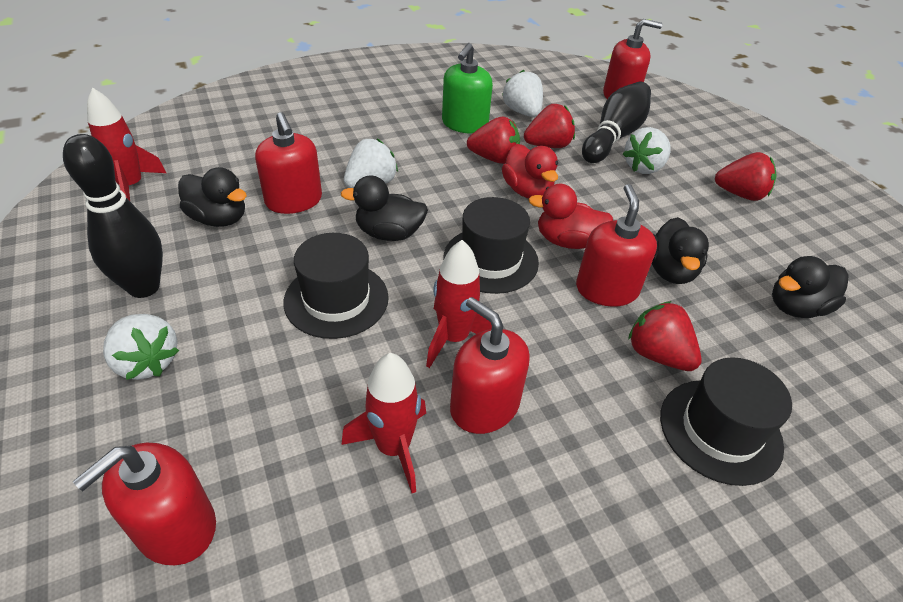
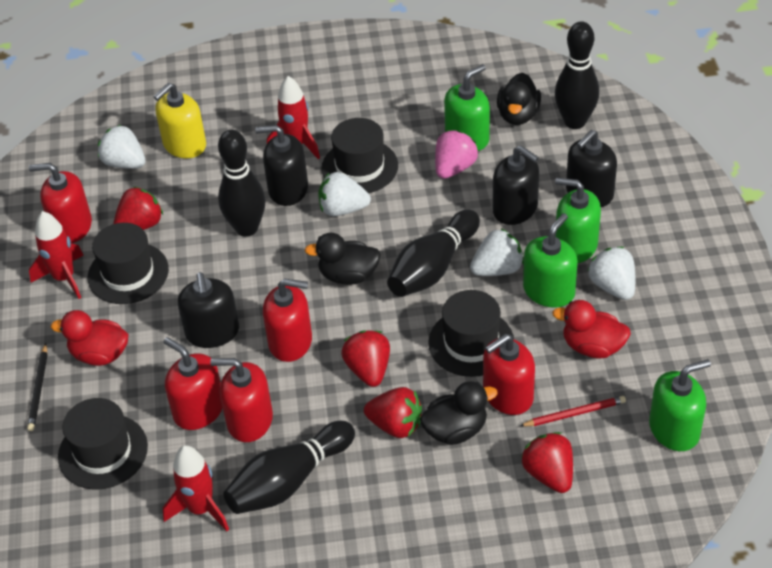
black bowling pin: 2 -> 4
black duck: 4 -> 3
black hat: 3 -> 4
black pencil: 0 -> 1
black soap dispenser: 0 -> 4
green soap dispenser: 1 -> 4
pink strawberry: 0 -> 1
red pencil: 0 -> 1
yellow soap dispenser: 0 -> 1

